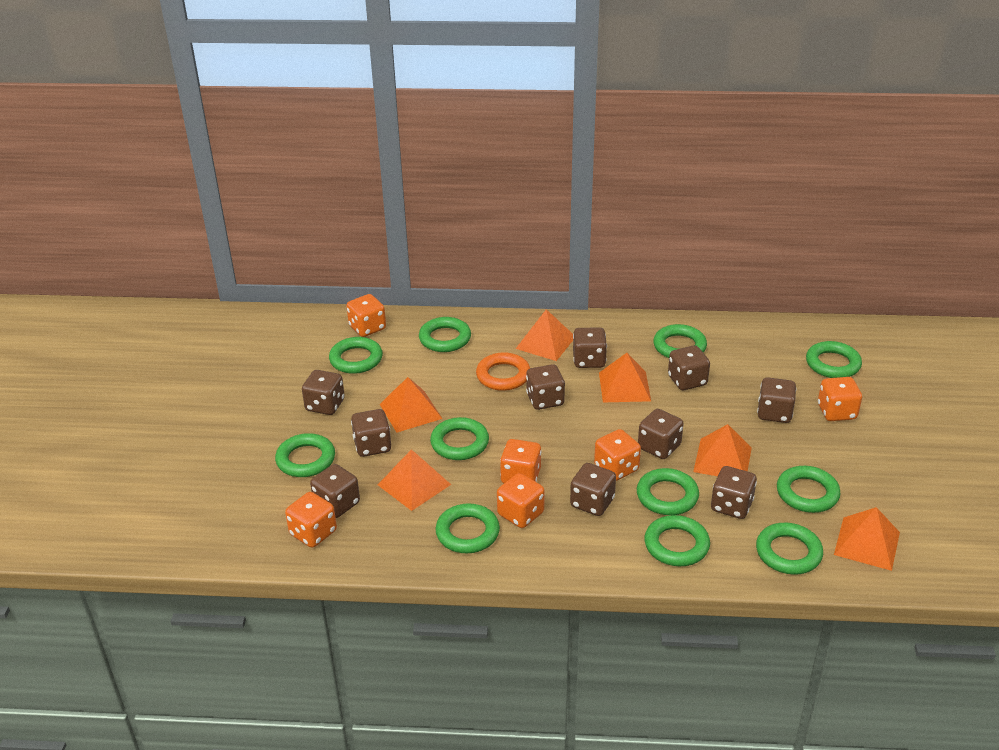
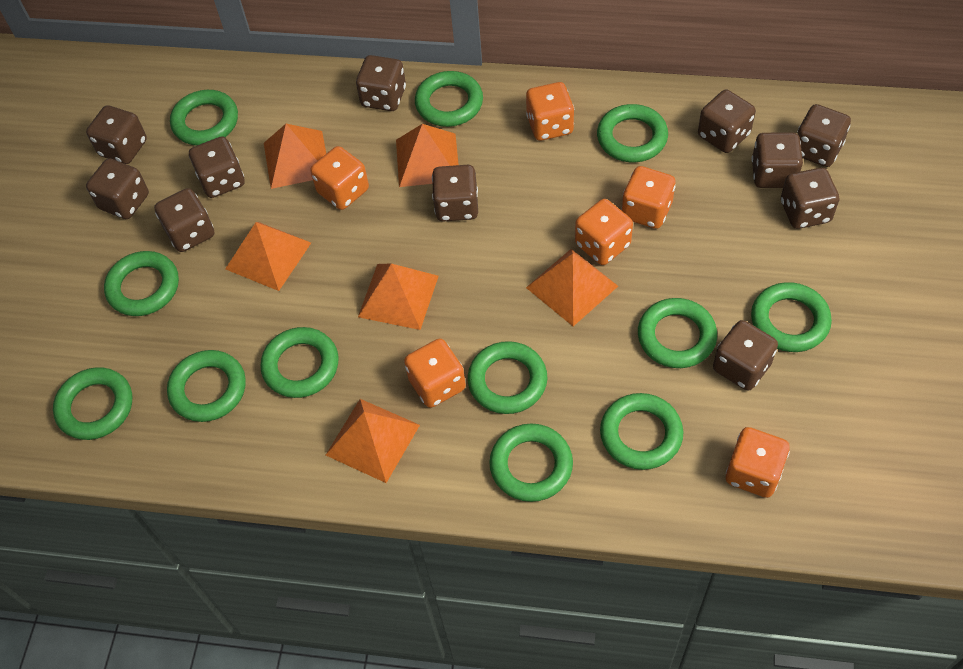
brown dice: 10 -> 11
green ring: 11 -> 12
orange ring: 1 -> 0

